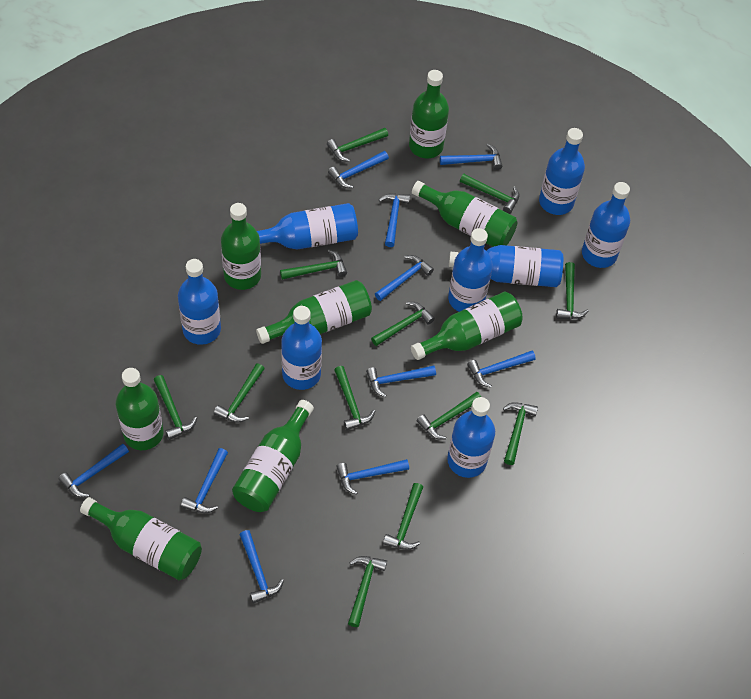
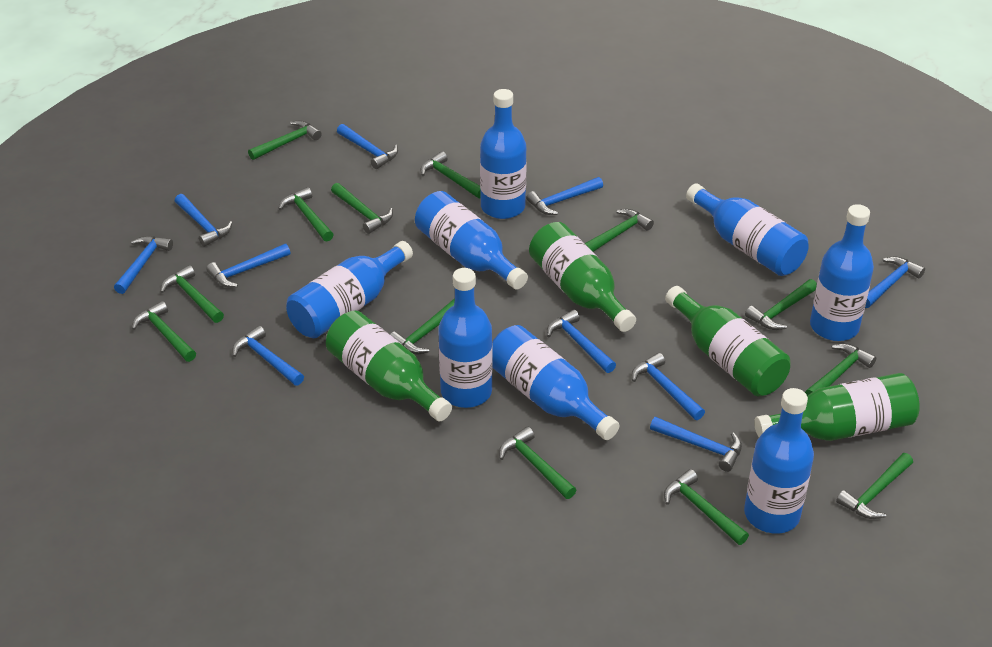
green bottle: 8 -> 4
green hammer: 12 -> 13

